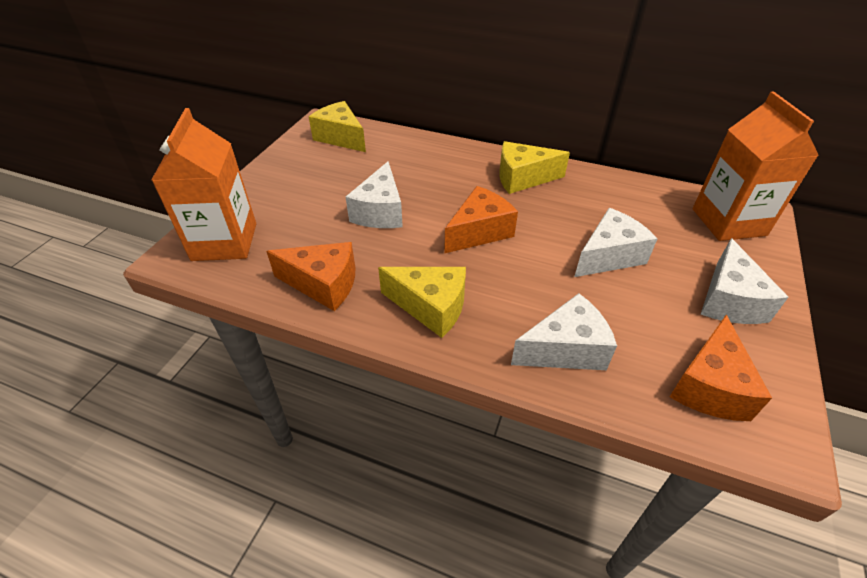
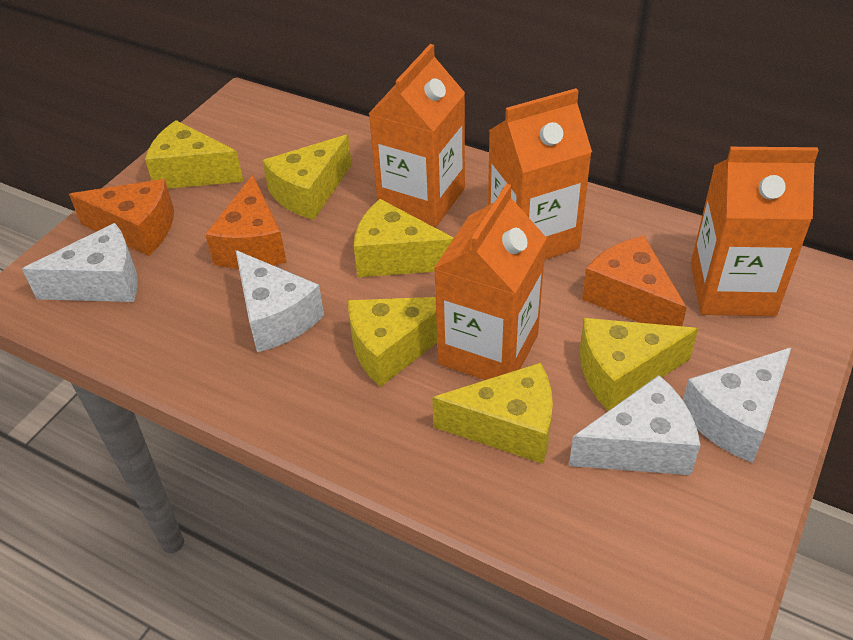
orange carton: 2 -> 4
yellow cheese: 3 -> 6

